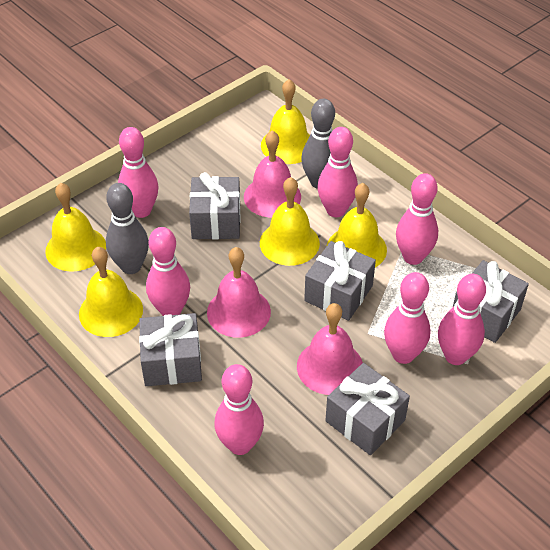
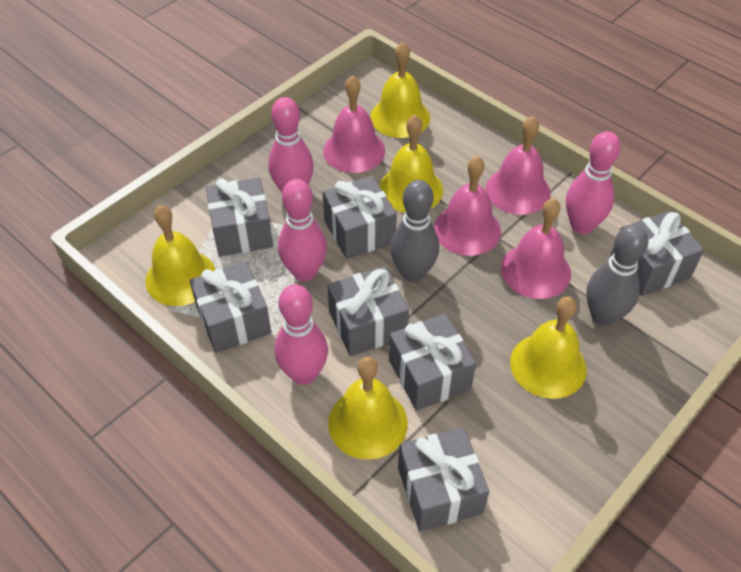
grey gift: 5 -> 7
pink bell: 3 -> 4
pink bowling pin: 7 -> 4

